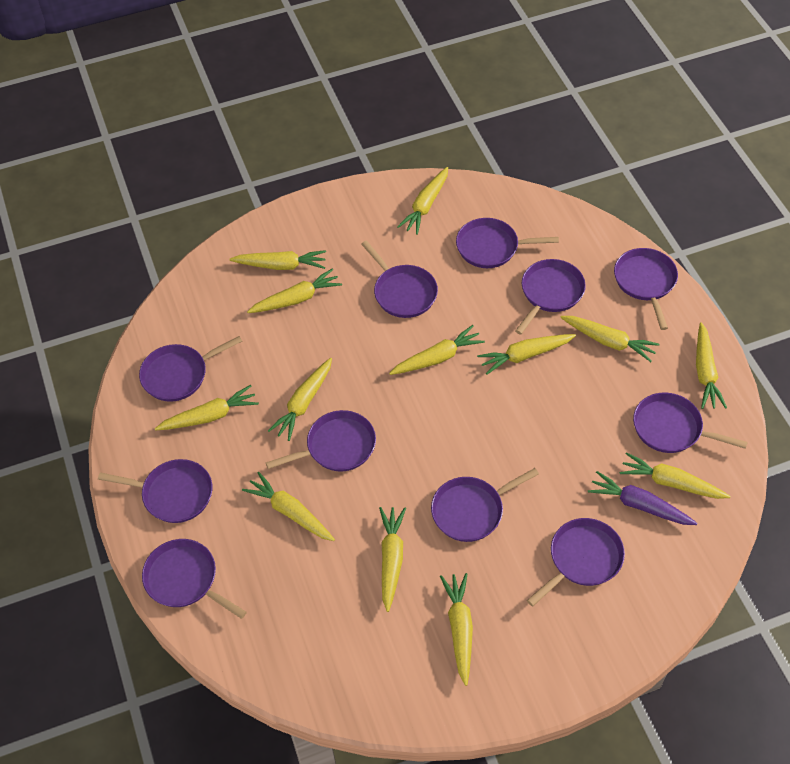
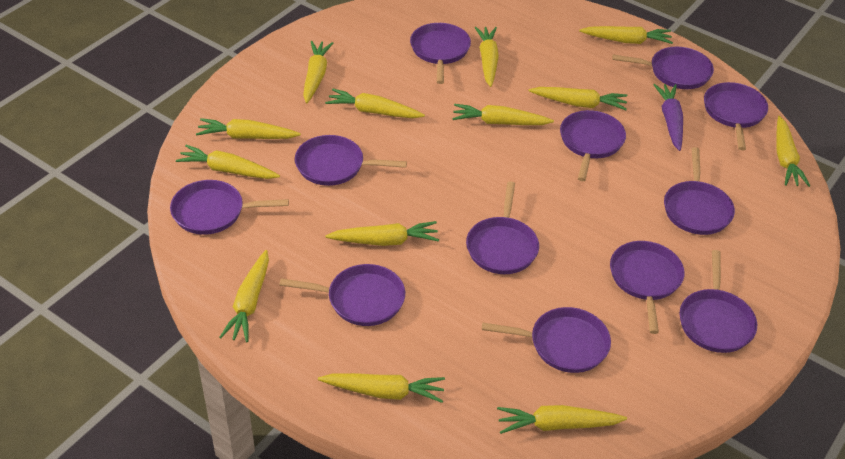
purple pan: 11 -> 12

